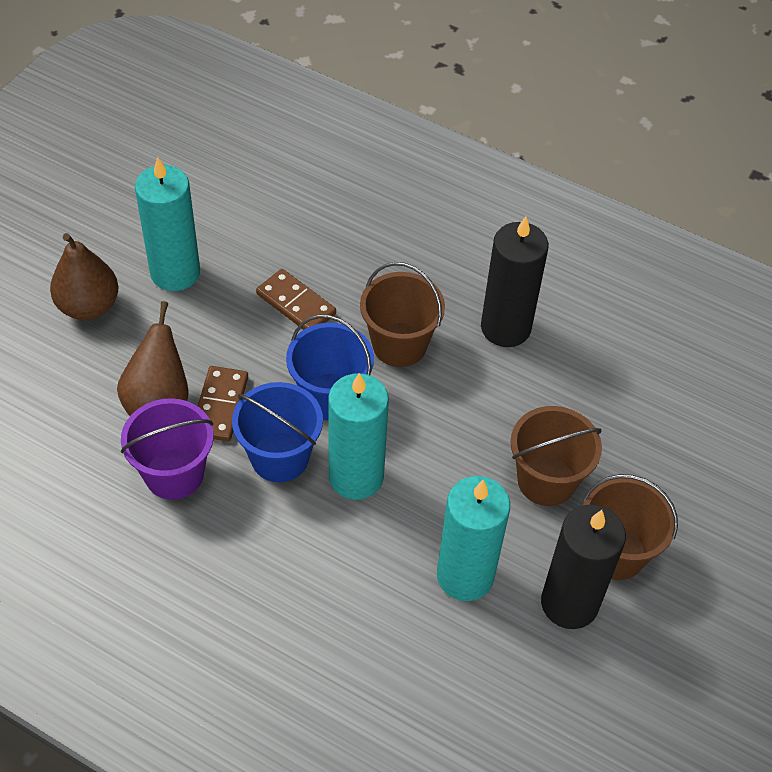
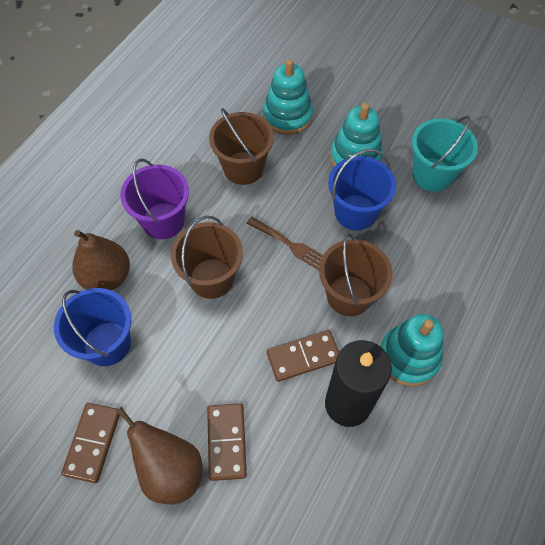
black candle: 2 -> 1
brown domino: 2 -> 3
brown fork: 0 -> 1
turquoise bucket: 0 -> 1
turquoise candle: 3 -> 0
turquoise stacking toy: 0 -> 3

